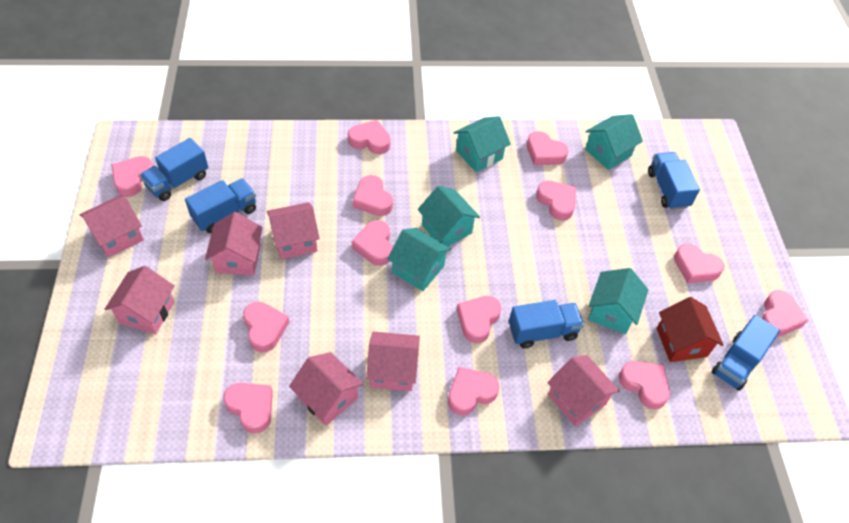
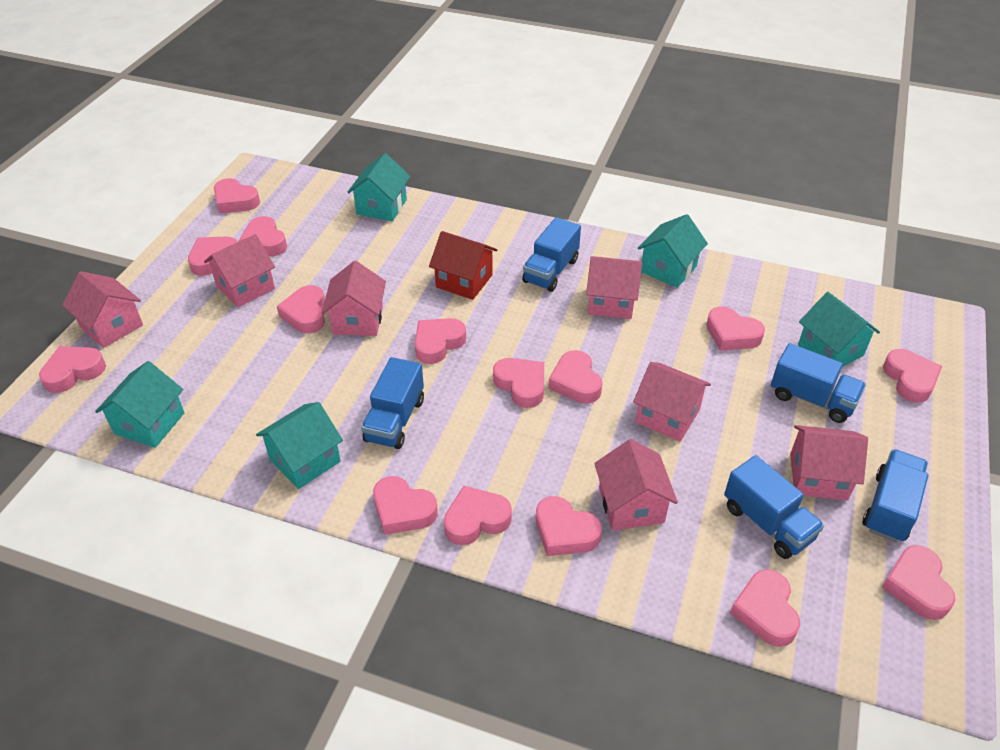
pink heart: 13 -> 15

